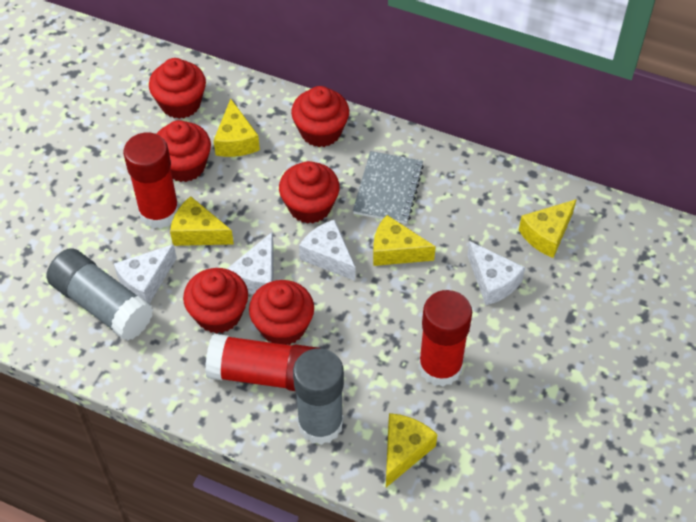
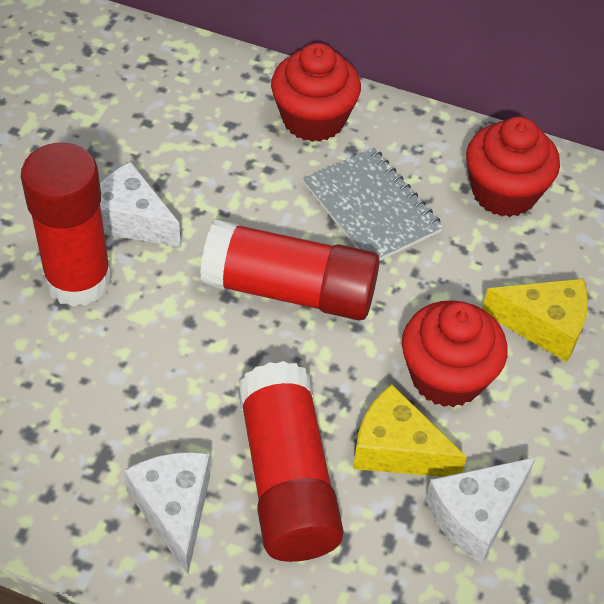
grey glue stick: 2 -> 0
red cupcake: 6 -> 3
white cheese: 4 -> 3
yellow cheese: 5 -> 2

